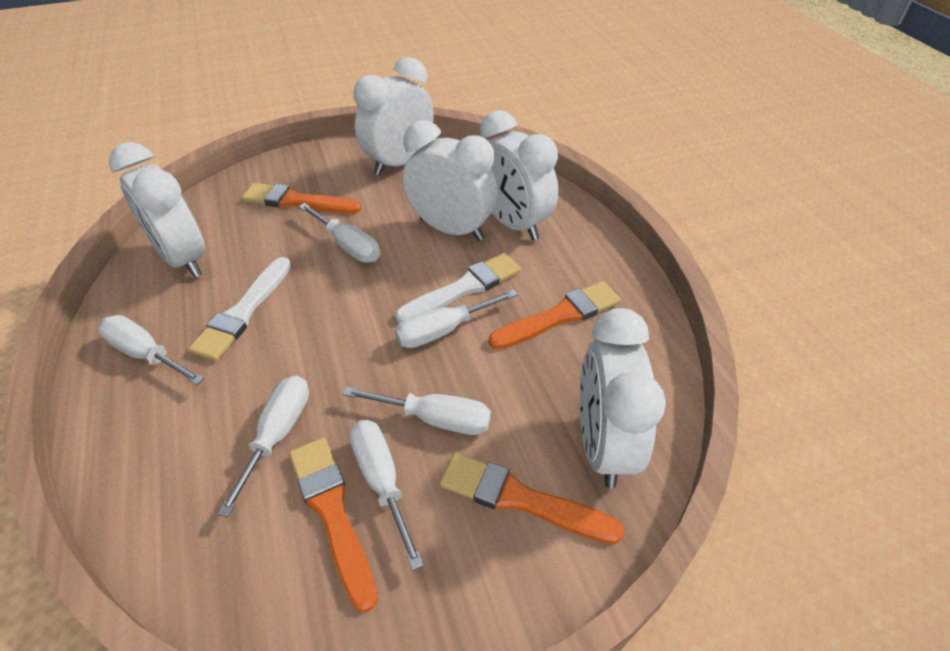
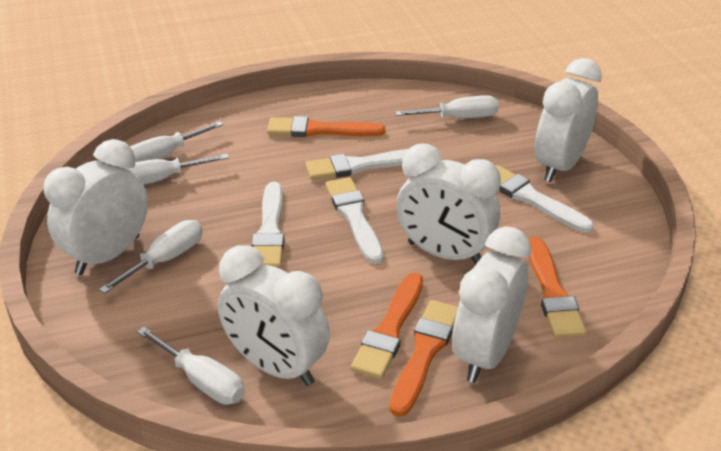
white brush: 2 -> 4
white screwdriver: 6 -> 5

